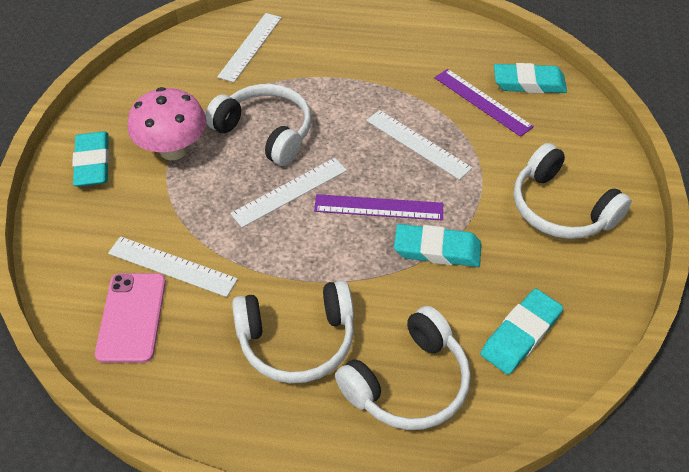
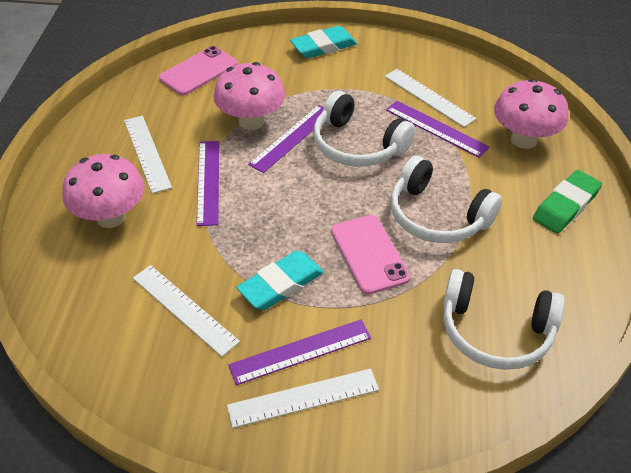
green eraser: 0 -> 1
pink mushroom: 1 -> 3
pink phone: 1 -> 2
purple ruler: 2 -> 4
turquoise eraser: 4 -> 2
white headphones: 4 -> 3

